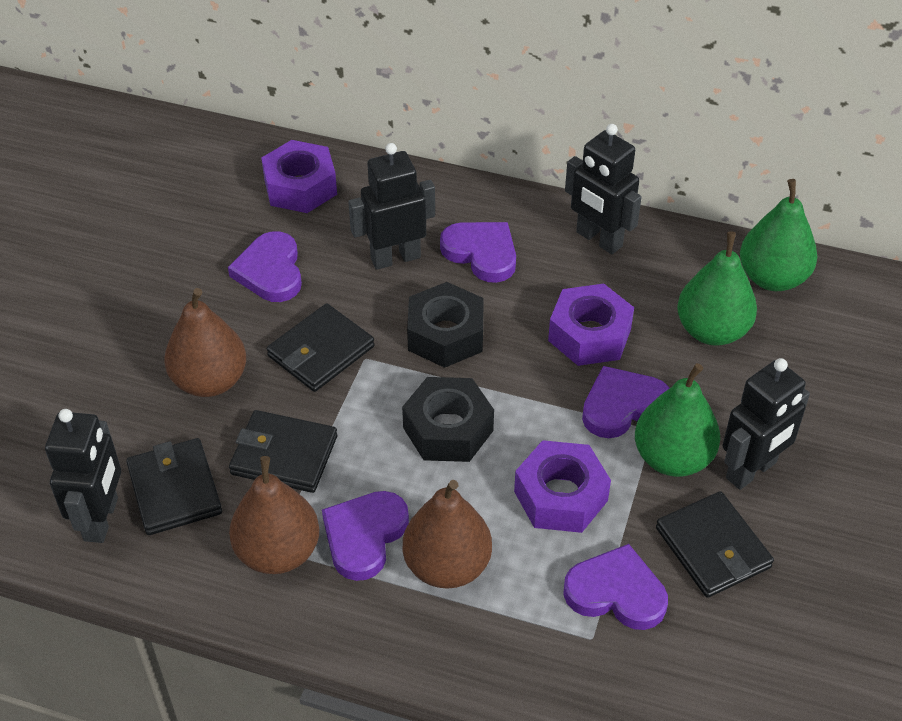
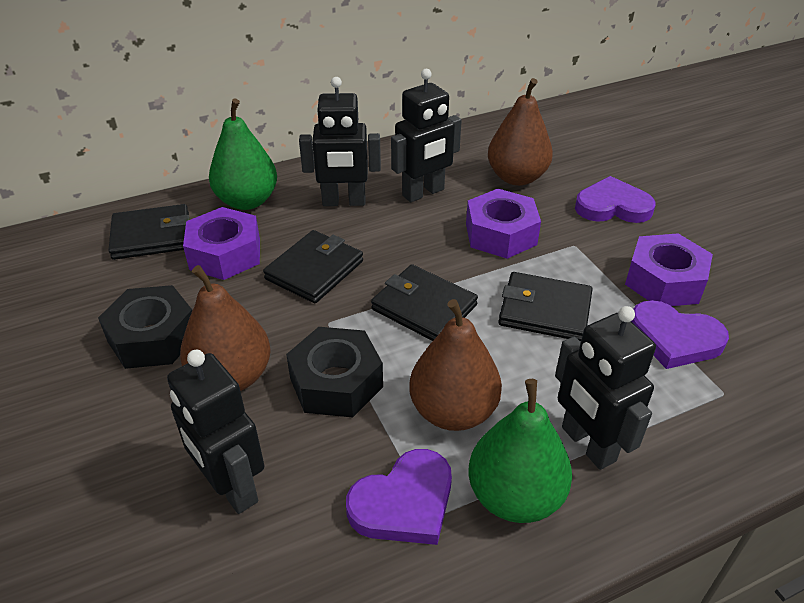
green pear: 3 -> 2
purple heart: 5 -> 3

